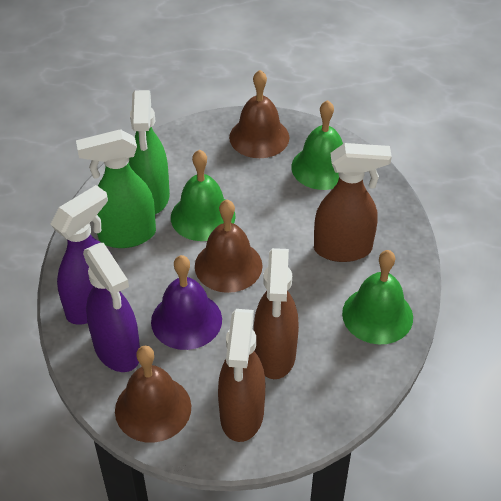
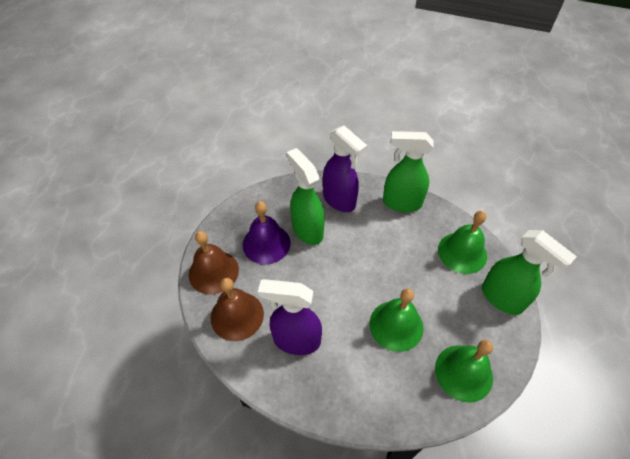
brown bell: 3 -> 2
brown spray bottle: 3 -> 0
green spray bottle: 2 -> 3

